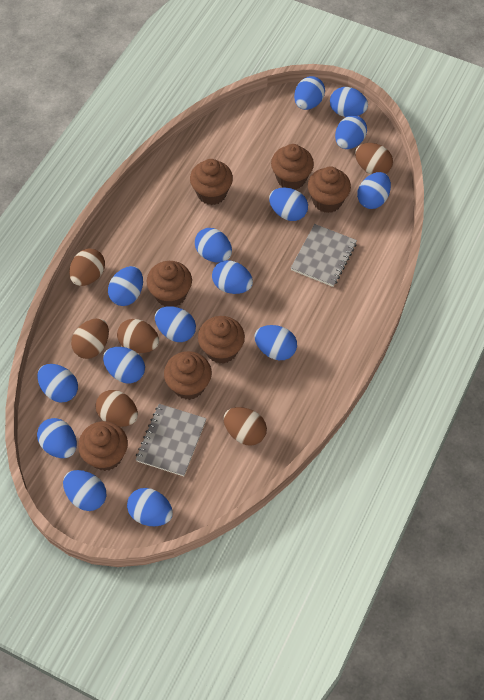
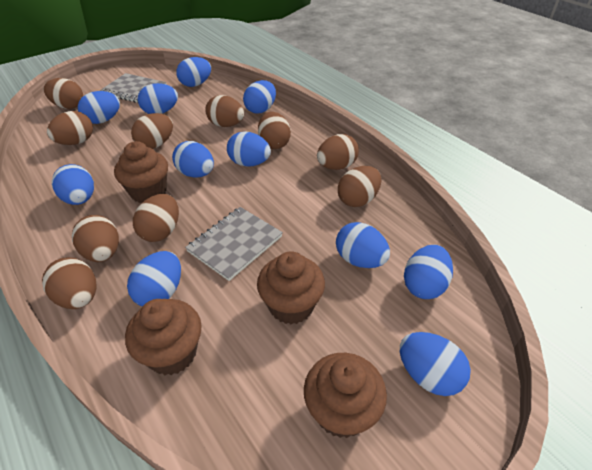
blue egg: 15 -> 11
brown cupcake: 7 -> 4
brown egg: 6 -> 10

